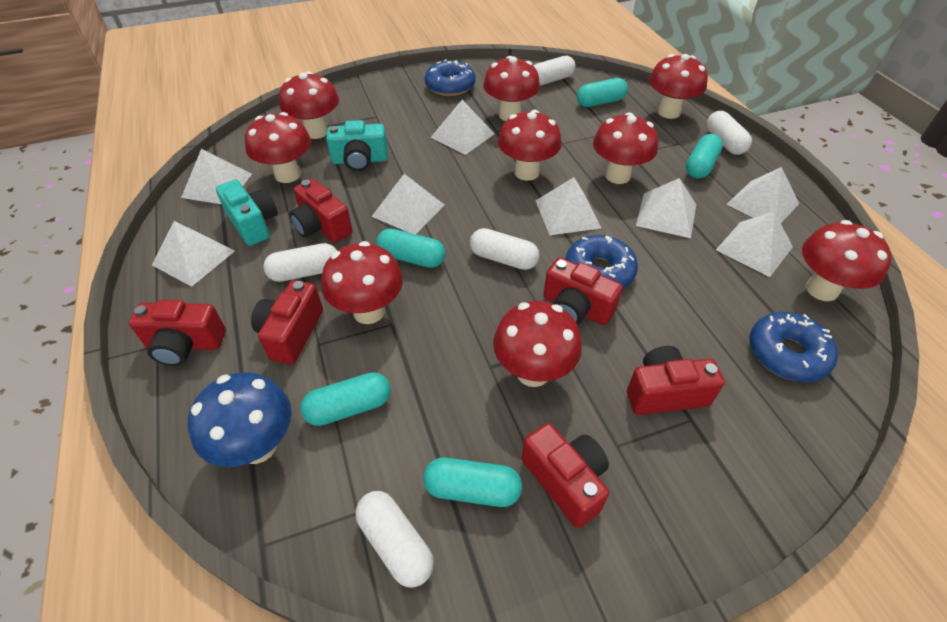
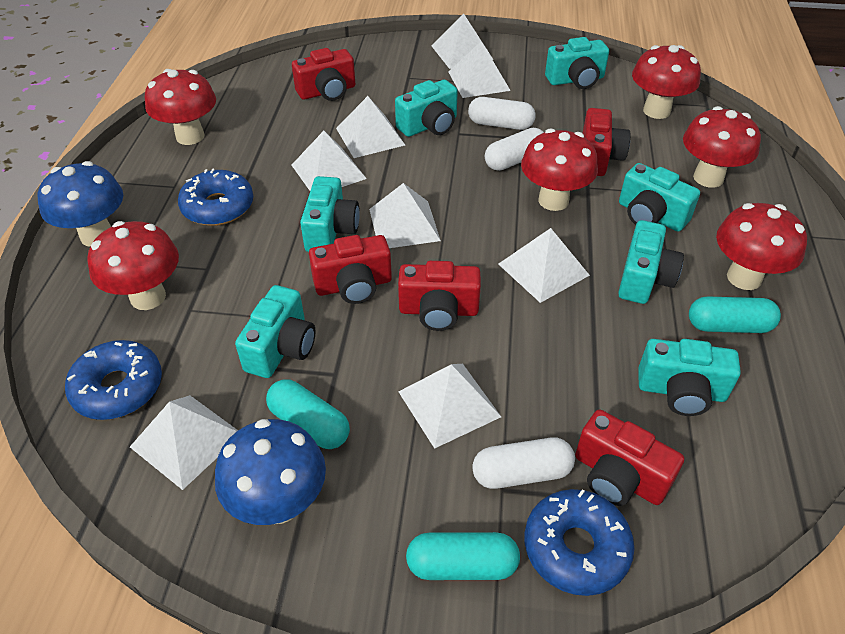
blue mushroom: 1 -> 2
red camera: 6 -> 5
red mushroom: 9 -> 6
turquoise camera: 2 -> 7
turquoise capsule: 5 -> 3
white capsule: 5 -> 3

